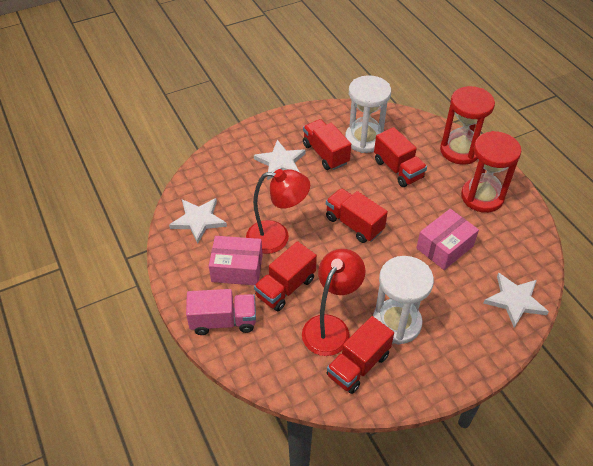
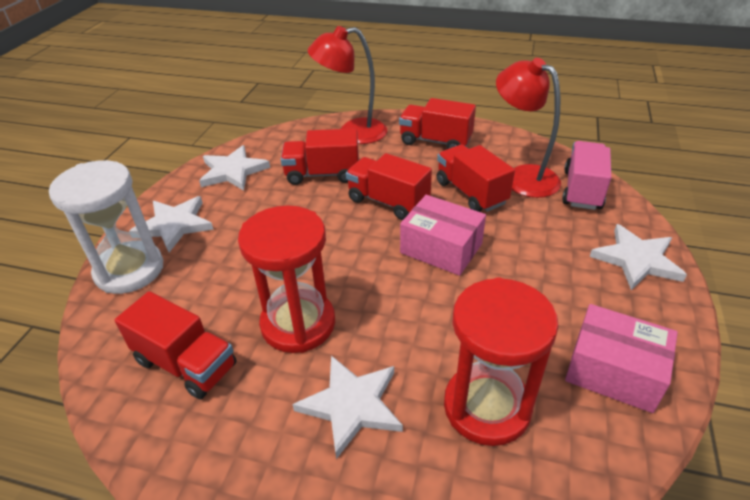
white hourglass: 2 -> 1
white star: 3 -> 4

